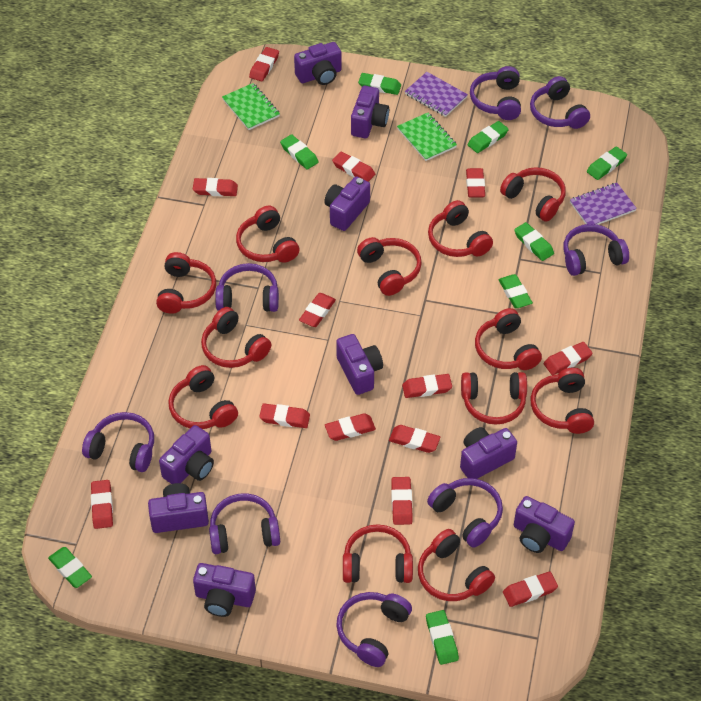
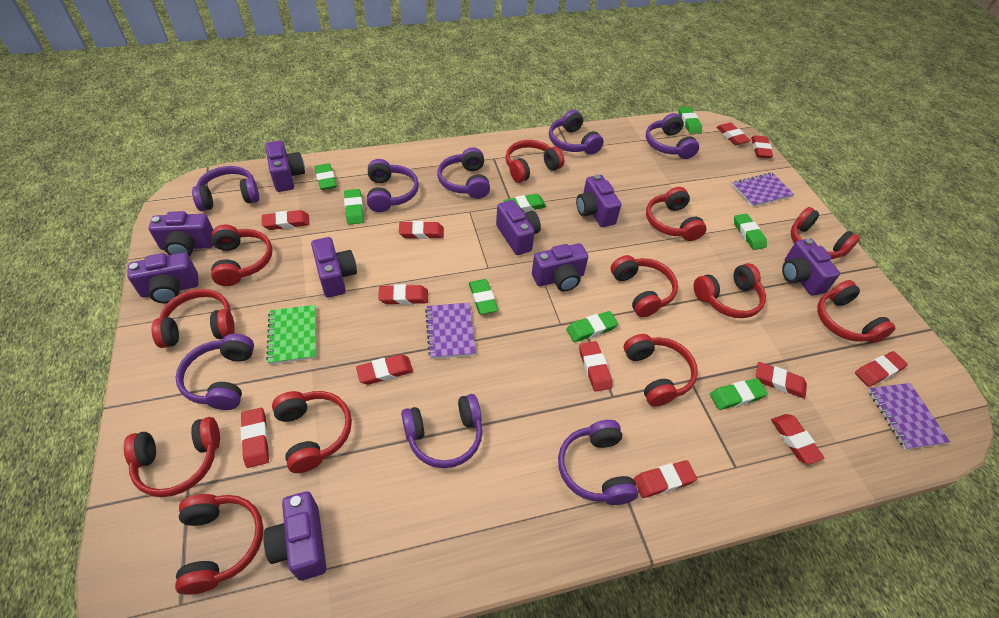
green notebook: 2 -> 1
purple notebook: 2 -> 3
red eraser: 13 -> 12

